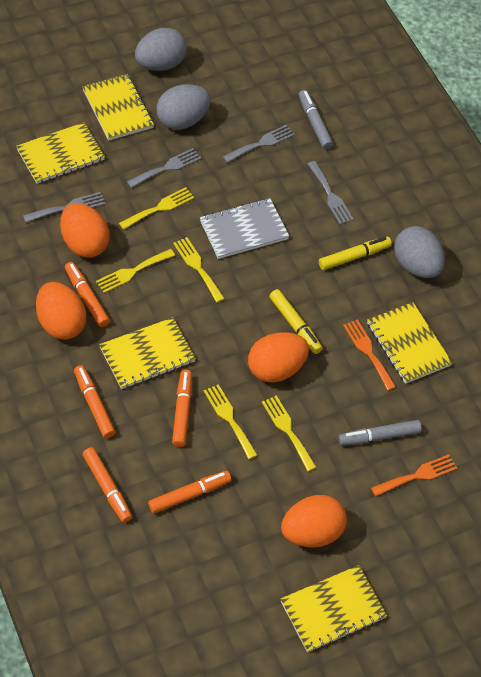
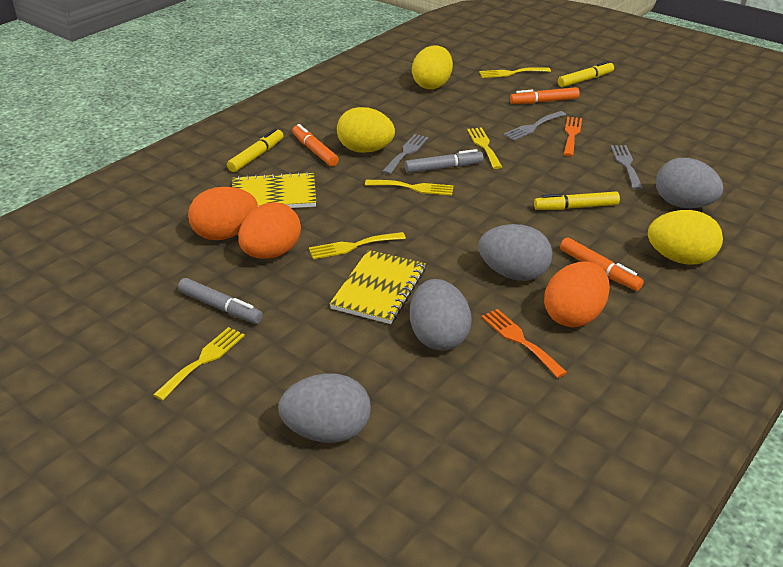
grey egg: 3 -> 4
grey fork: 4 -> 3
grey notebook: 1 -> 0
orange egg: 4 -> 3
orange marker: 5 -> 3
yellow egg: 0 -> 3
yellow marker: 2 -> 3
yellow notebook: 5 -> 2

